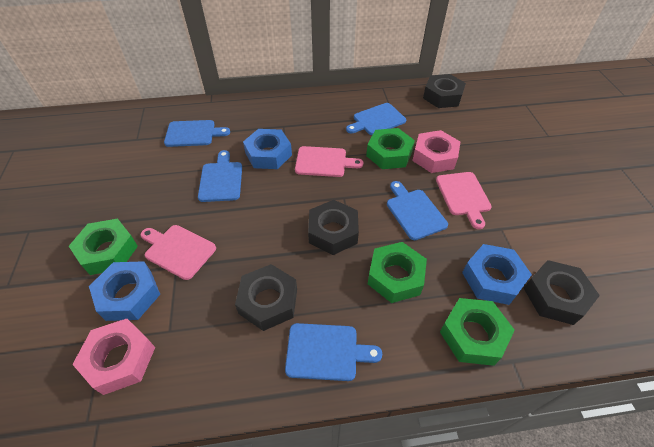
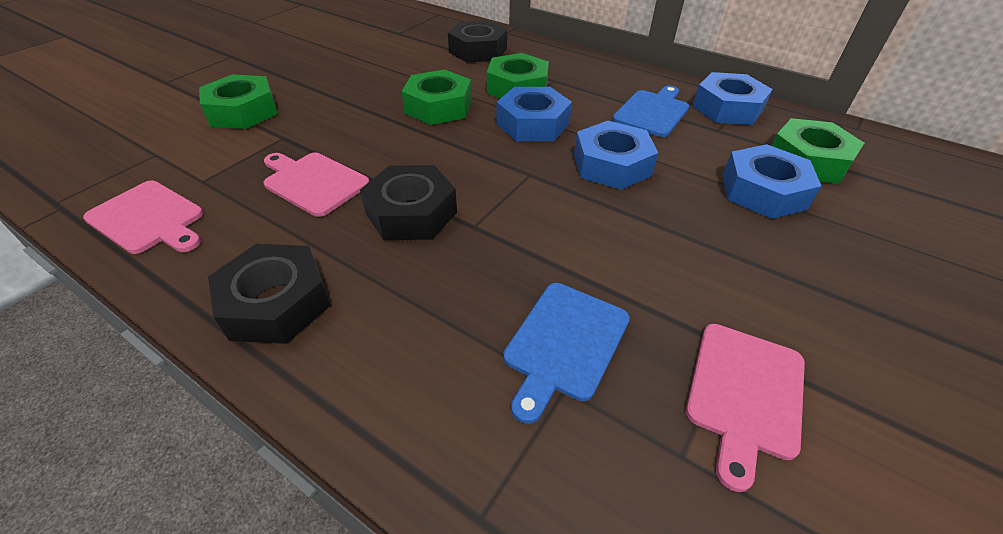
black nut: 4 -> 3
blue cutting board: 5 -> 2
blue nut: 3 -> 4
pink nut: 2 -> 0

